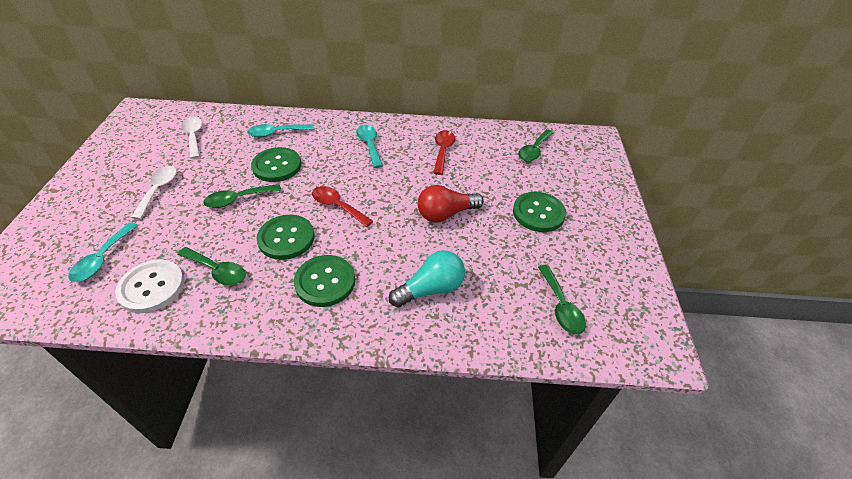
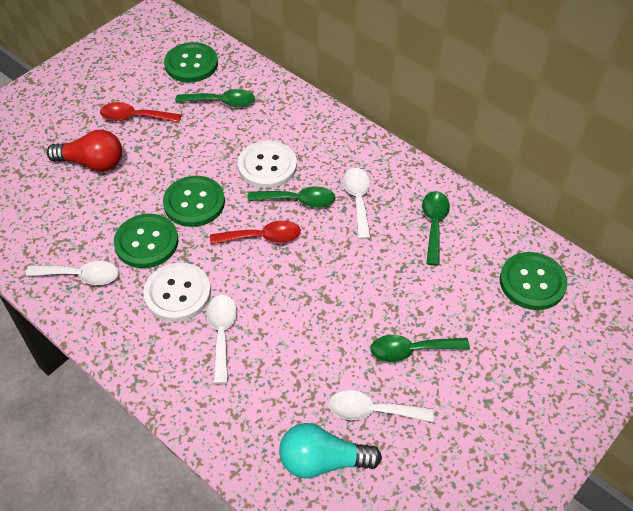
turquoise spoon: 3 -> 0
white button: 1 -> 2
white spoon: 2 -> 4

